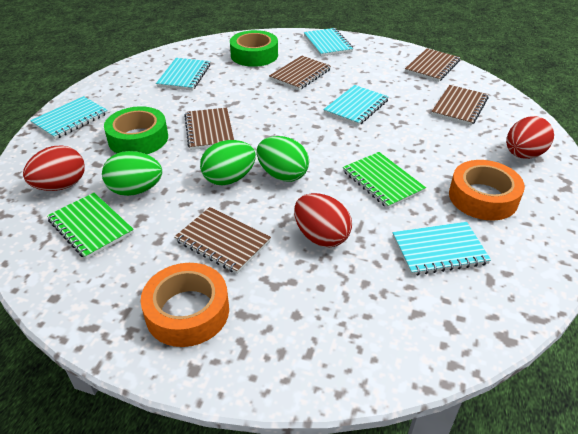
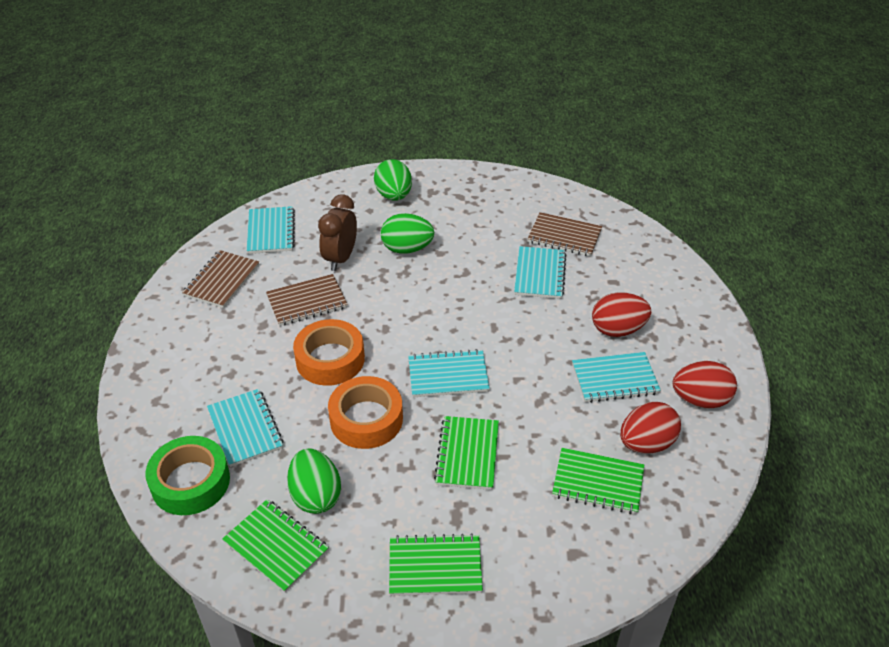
brown clock: 0 -> 1
brown notebook: 5 -> 3
green notebook: 2 -> 4
green tape: 2 -> 1

